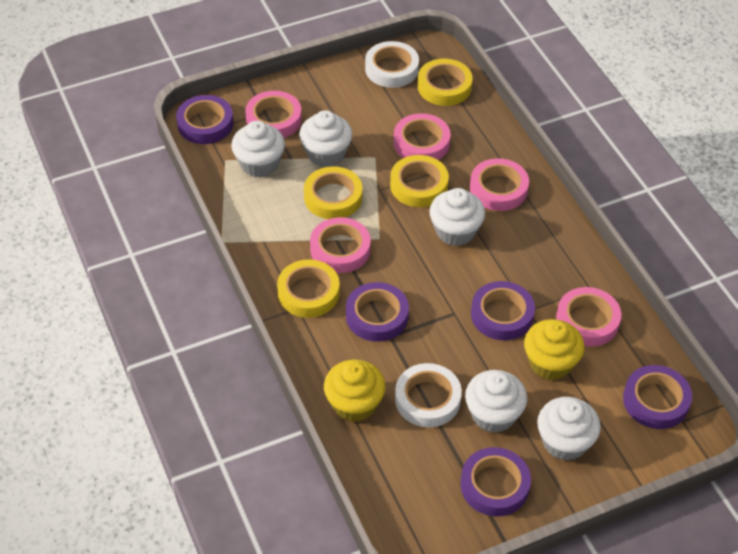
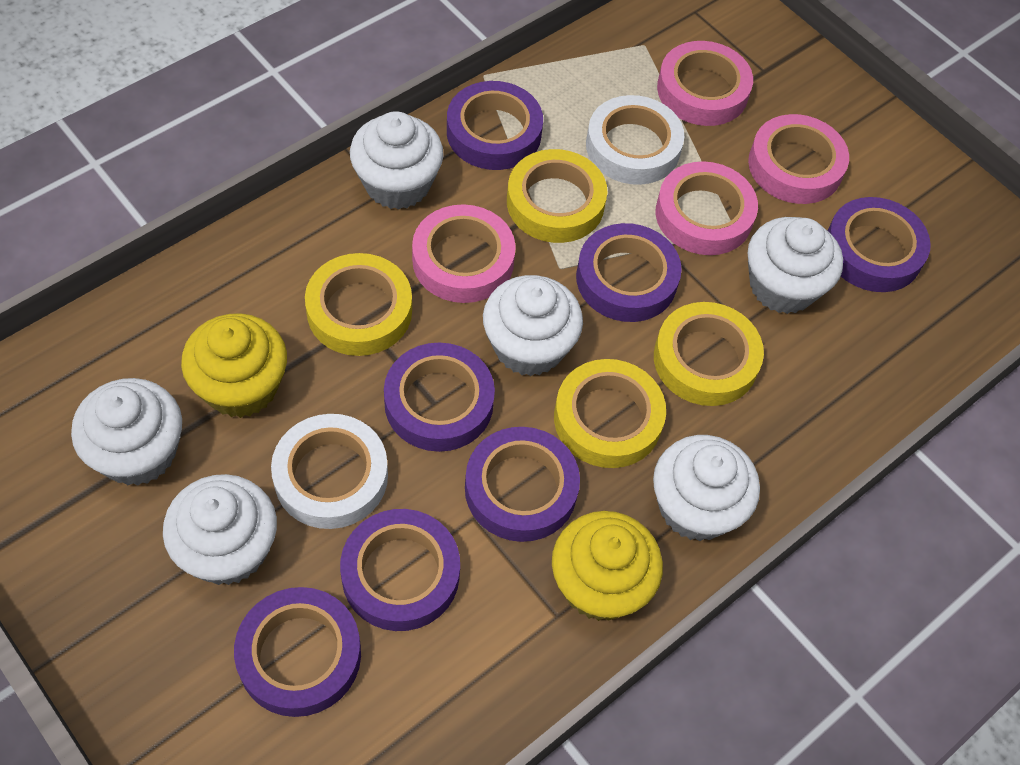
pink tape: 5 -> 4
purple tape: 5 -> 7
white cupcake: 5 -> 6

